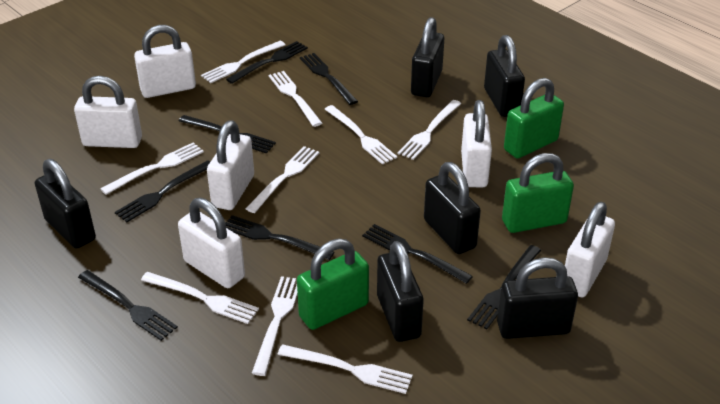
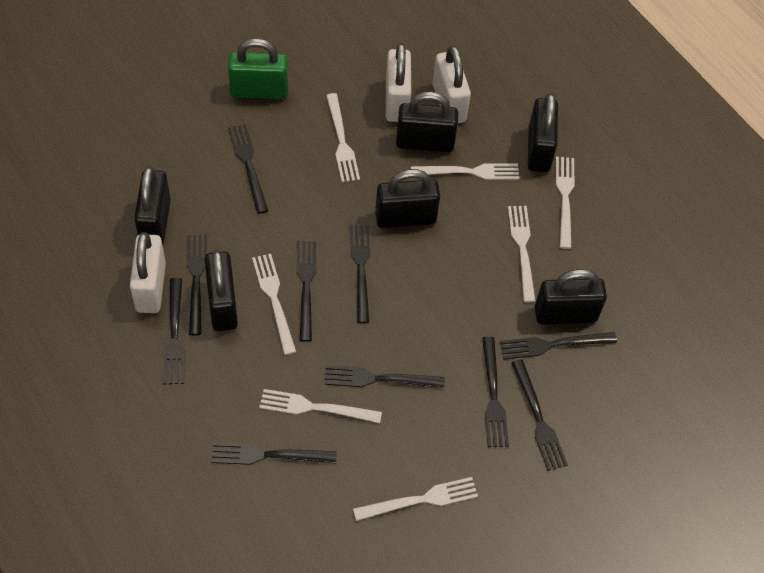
black fork: 8 -> 10
green padlock: 3 -> 1
white fork: 9 -> 7
white padlock: 6 -> 3

